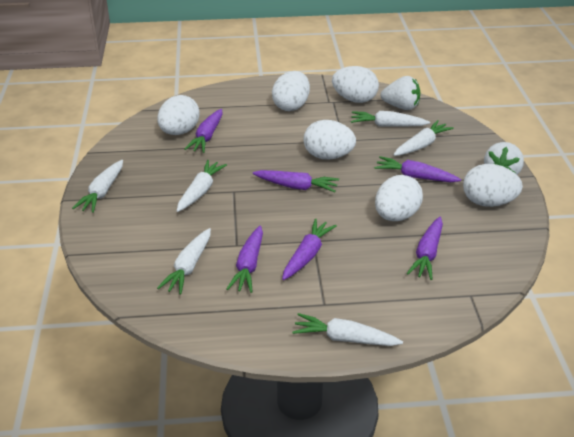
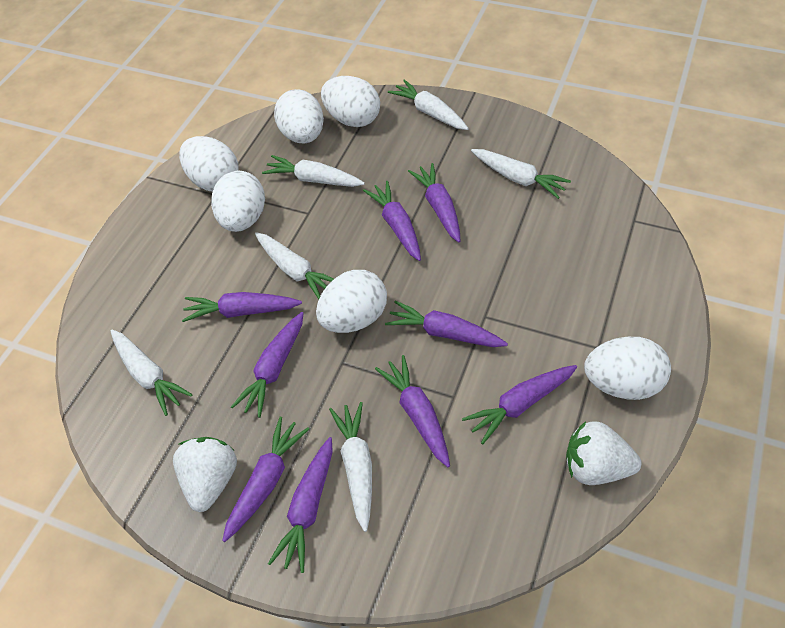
purple carrot: 6 -> 9

